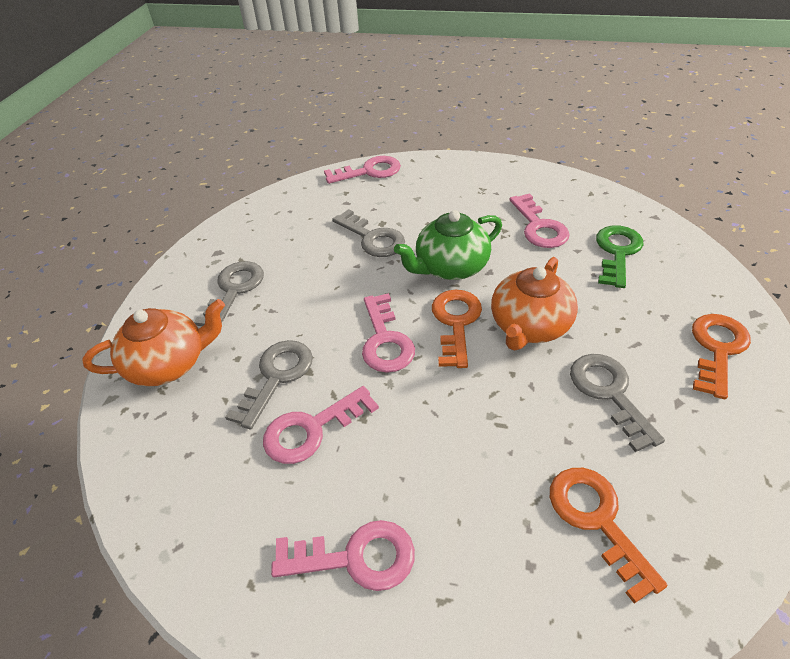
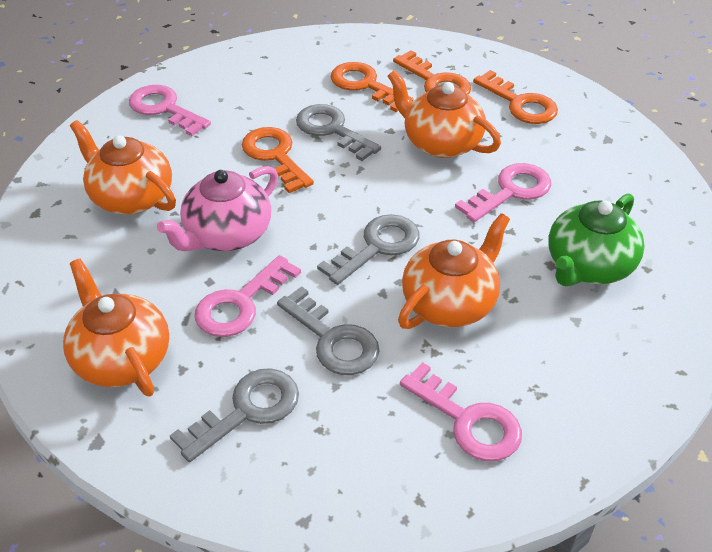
green key: 1 -> 0
orange key: 3 -> 4
orange teapot: 2 -> 4
pink key: 5 -> 4
pink teapot: 0 -> 1

